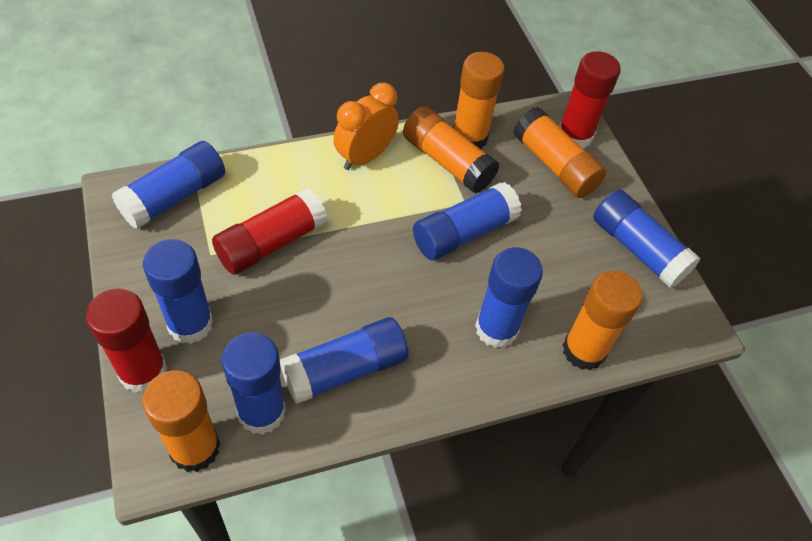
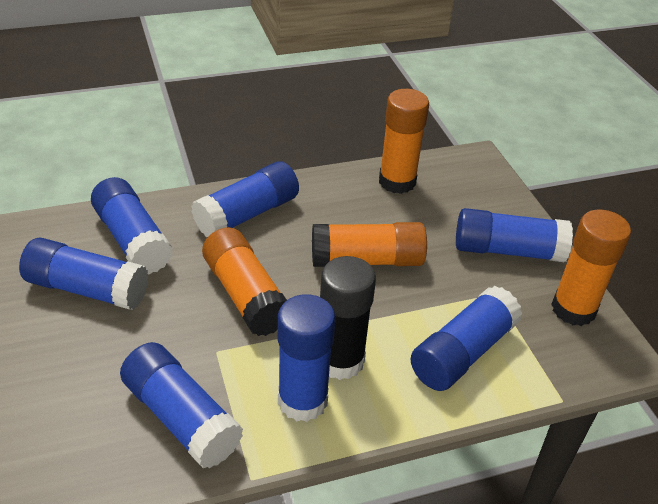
black glue stick: 0 -> 1
orange clock: 1 -> 0
orange glue stick: 5 -> 4
red glue stick: 3 -> 0

